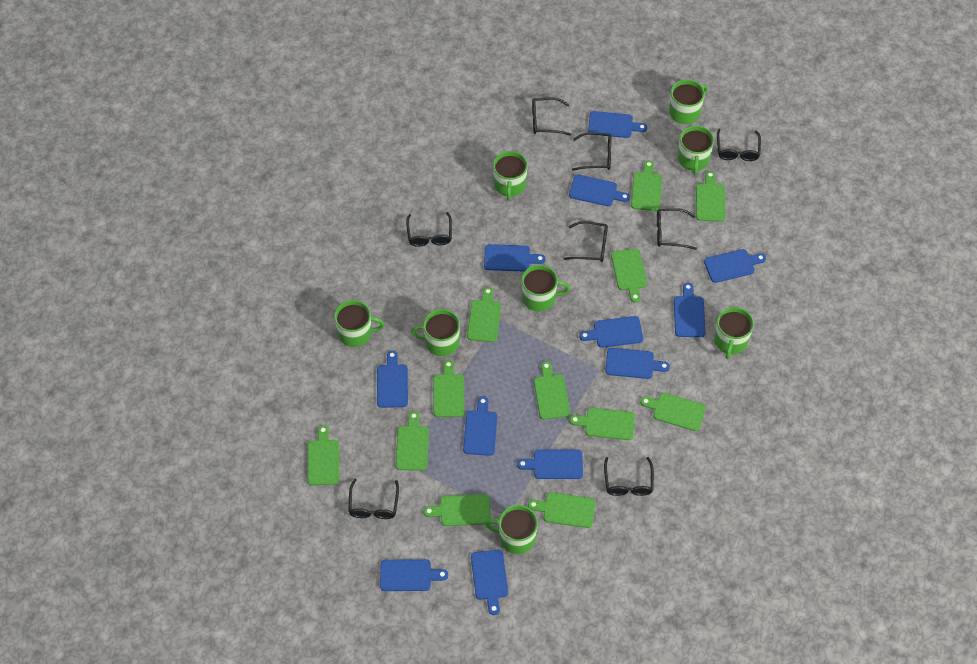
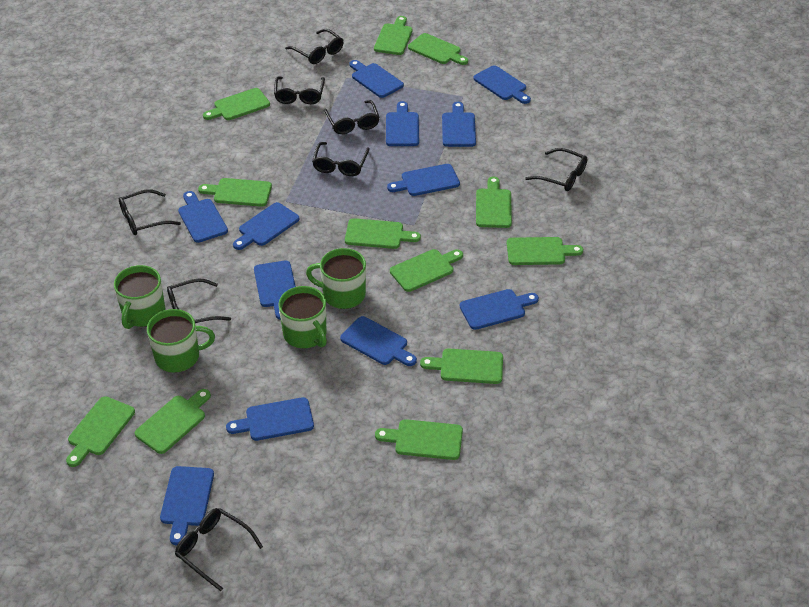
green mug: 8 -> 4

